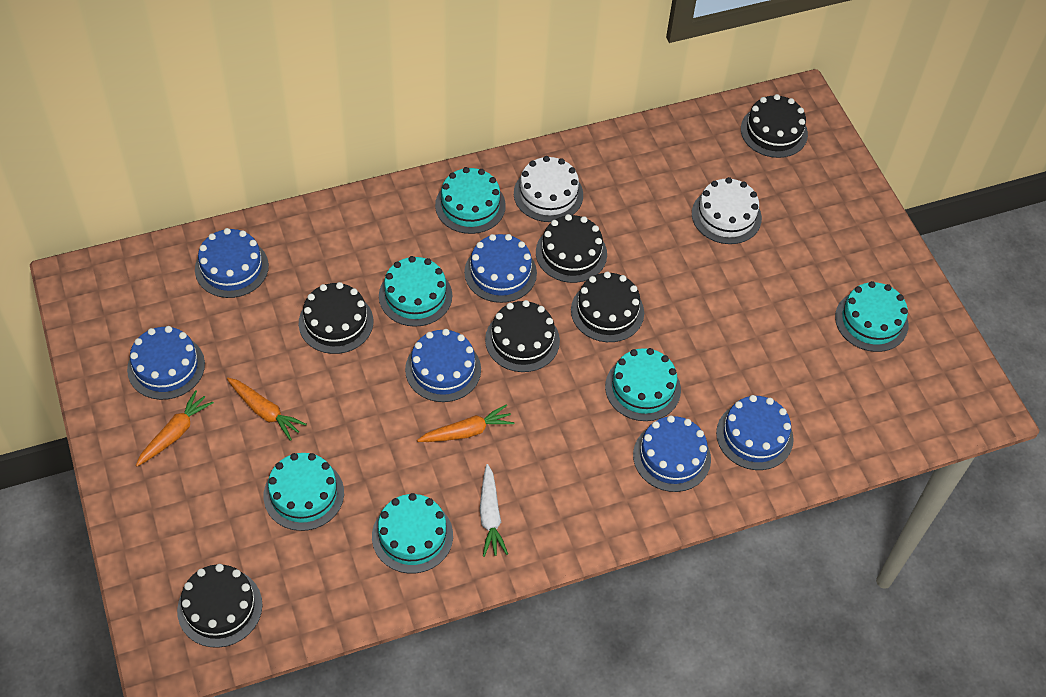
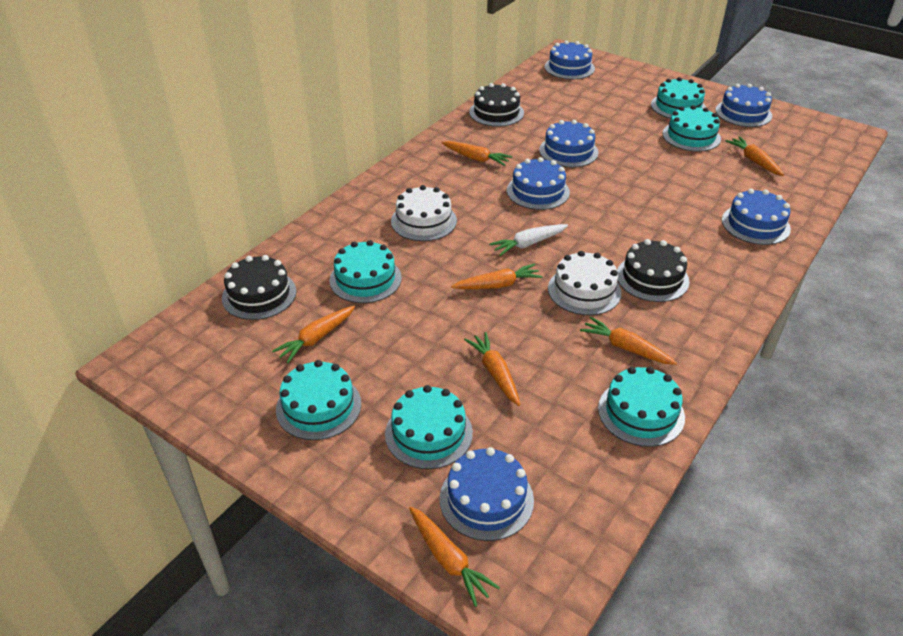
black cake: 6 -> 3
orange carrot: 3 -> 7

